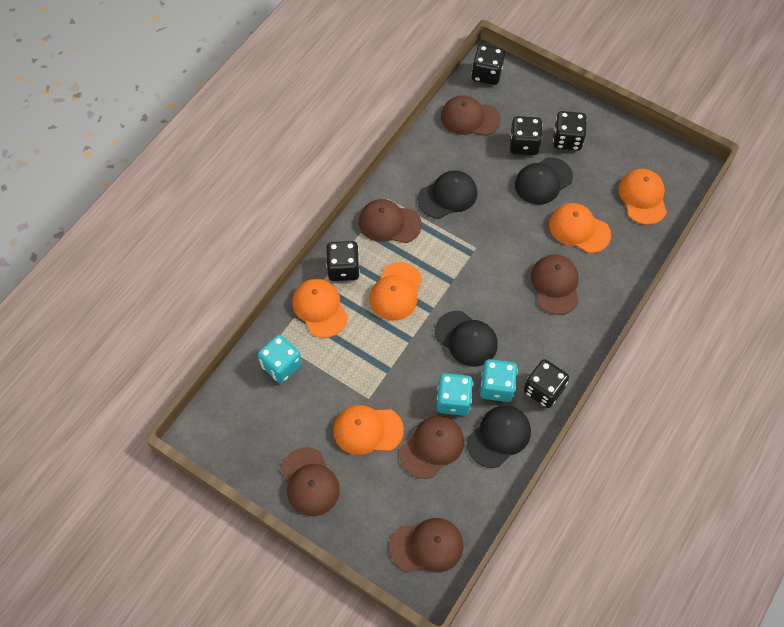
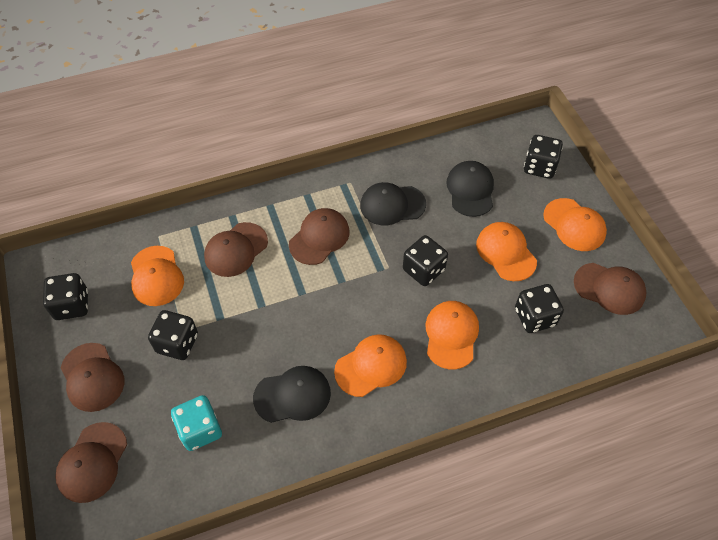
black cap: 4 -> 3
brown cap: 6 -> 5
turquoise dice: 3 -> 1

